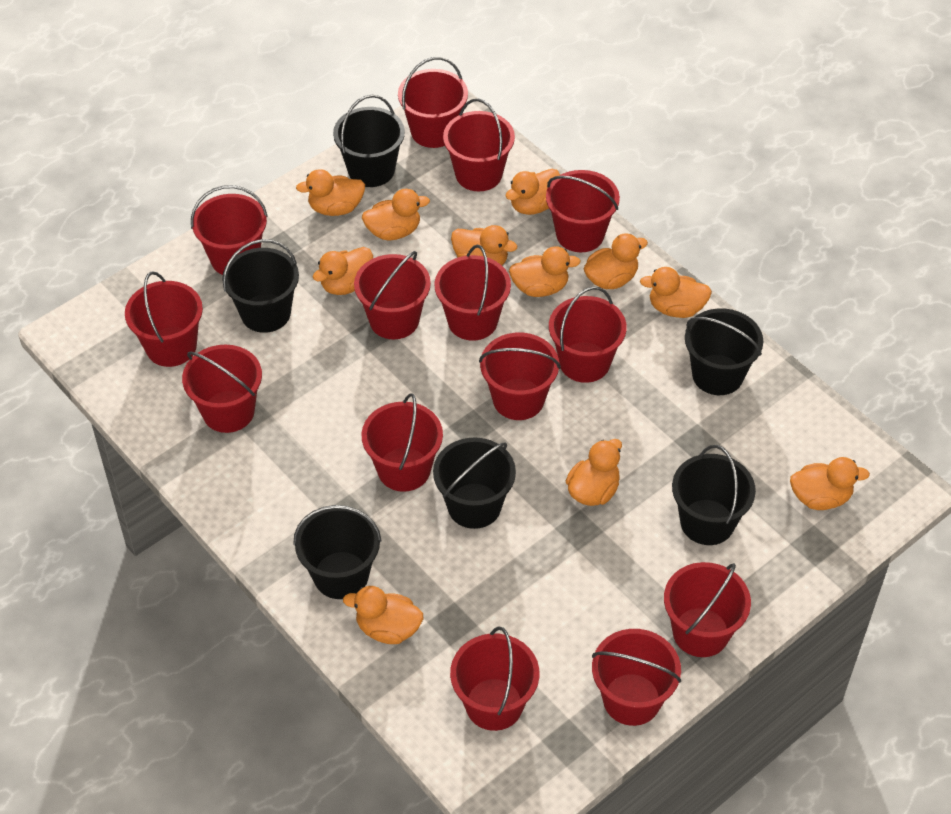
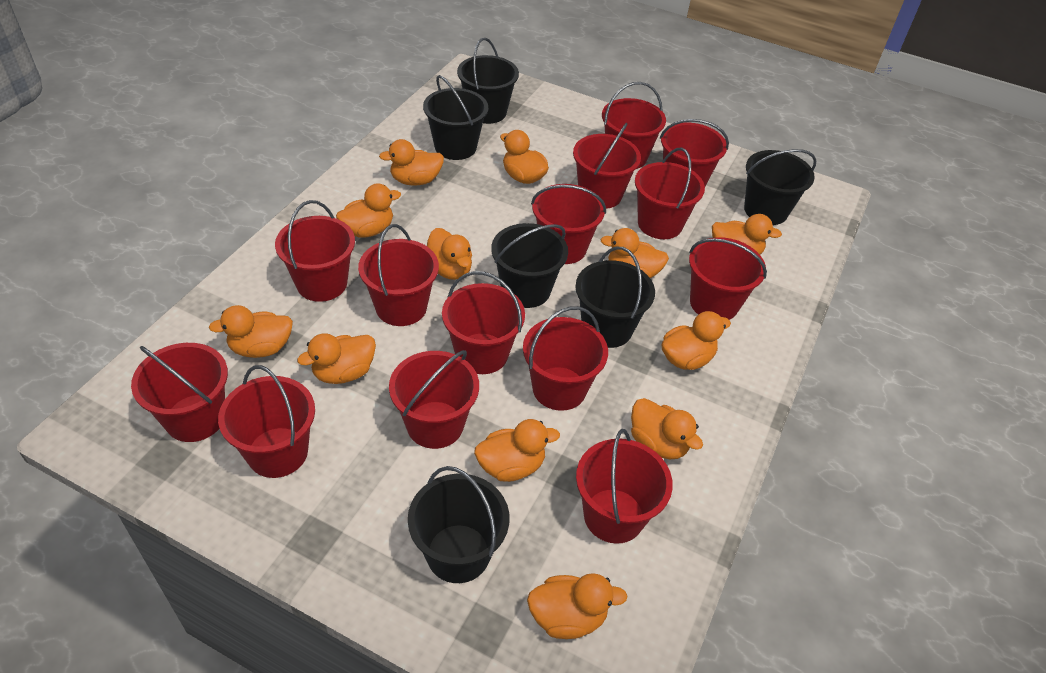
orange duck: 11 -> 12

